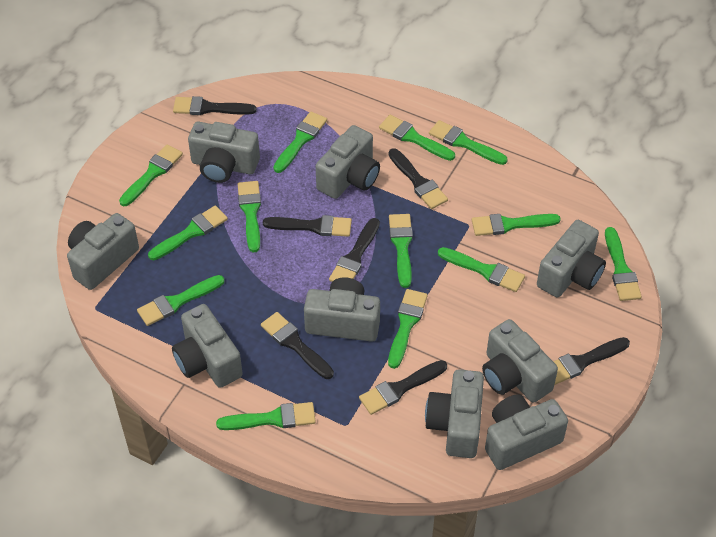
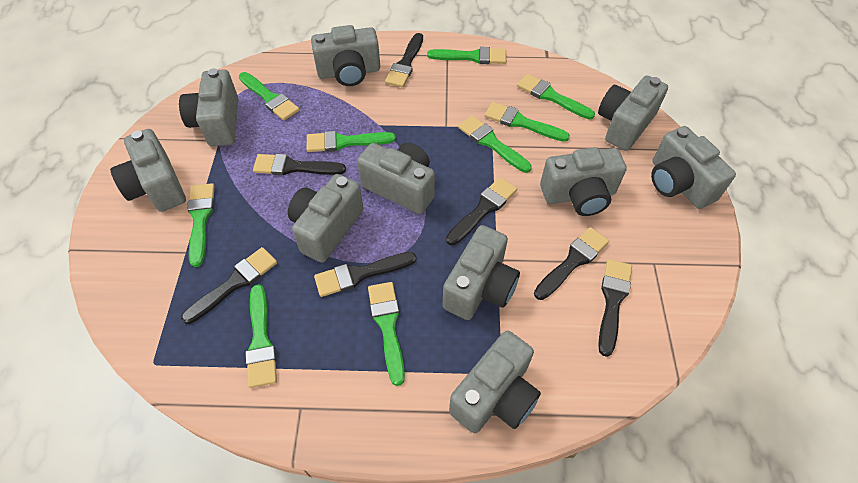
green brush: 13 -> 9
grey camera: 9 -> 10

